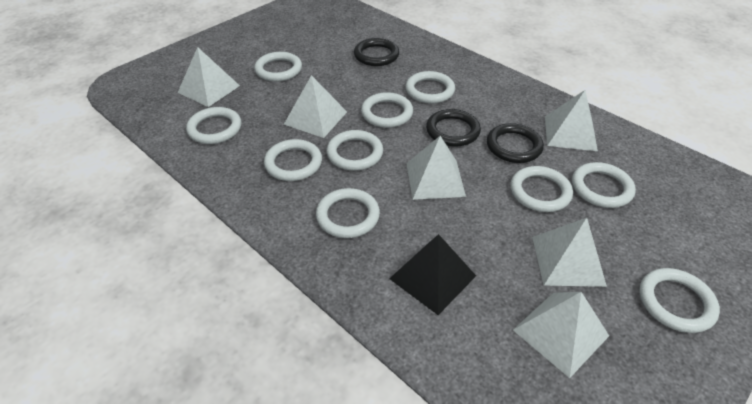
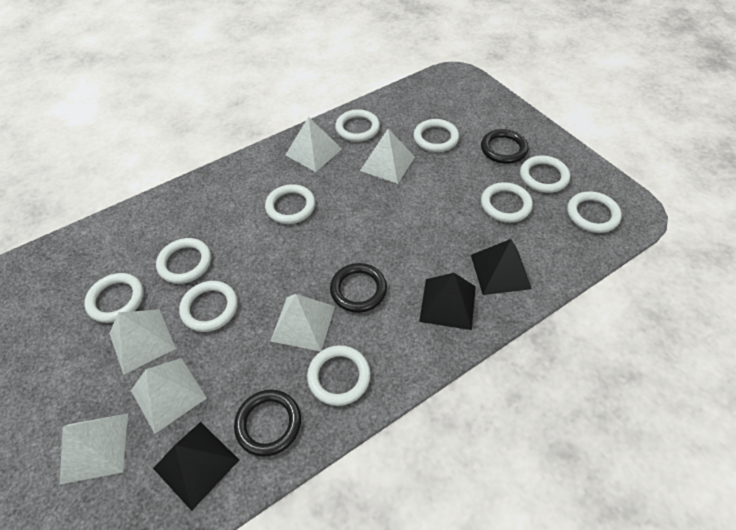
black pyramid: 1 -> 3

